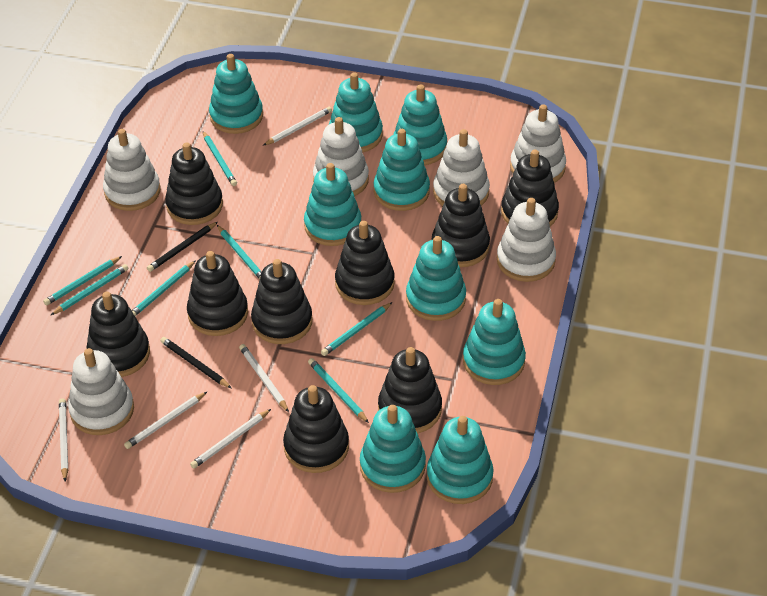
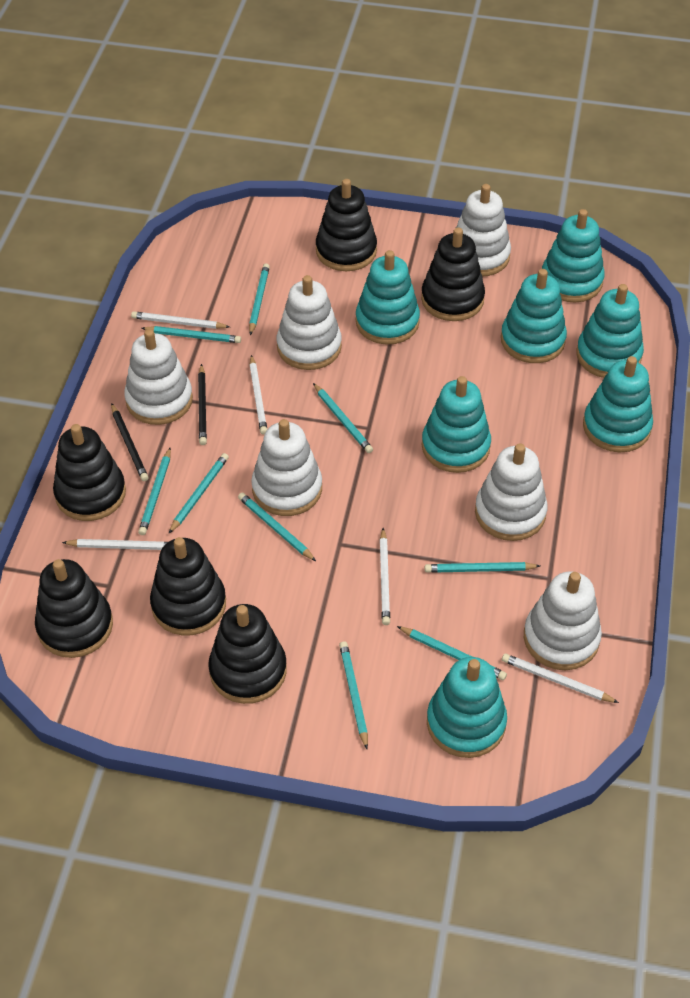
black stacking toy: 9 -> 6
turquoise pencil: 7 -> 9
turquoise stacking toy: 9 -> 7

